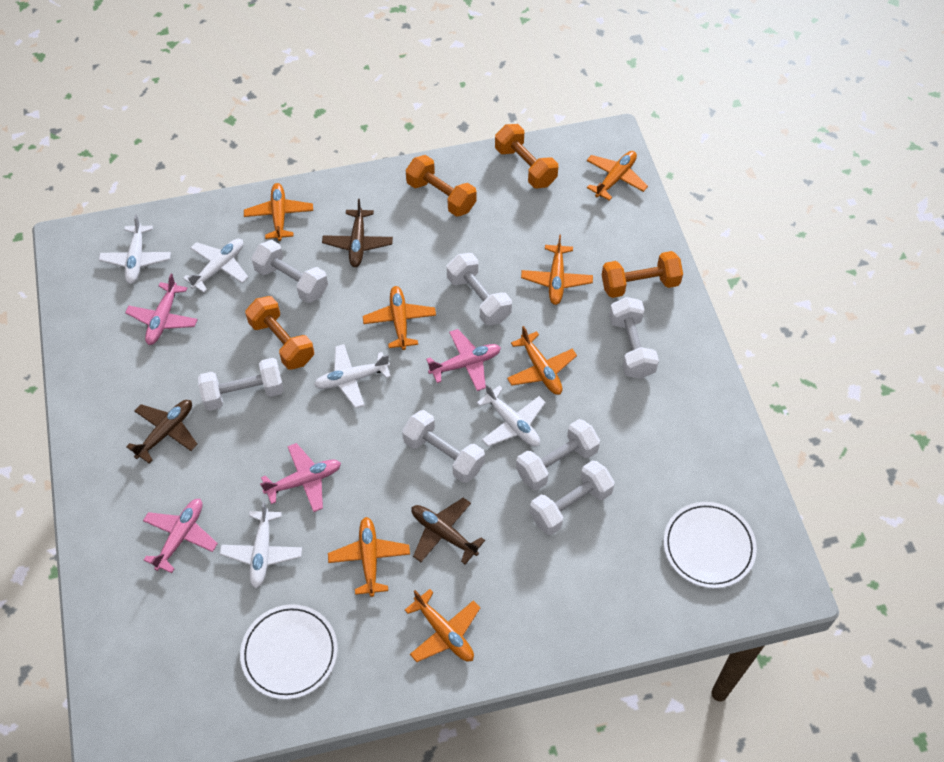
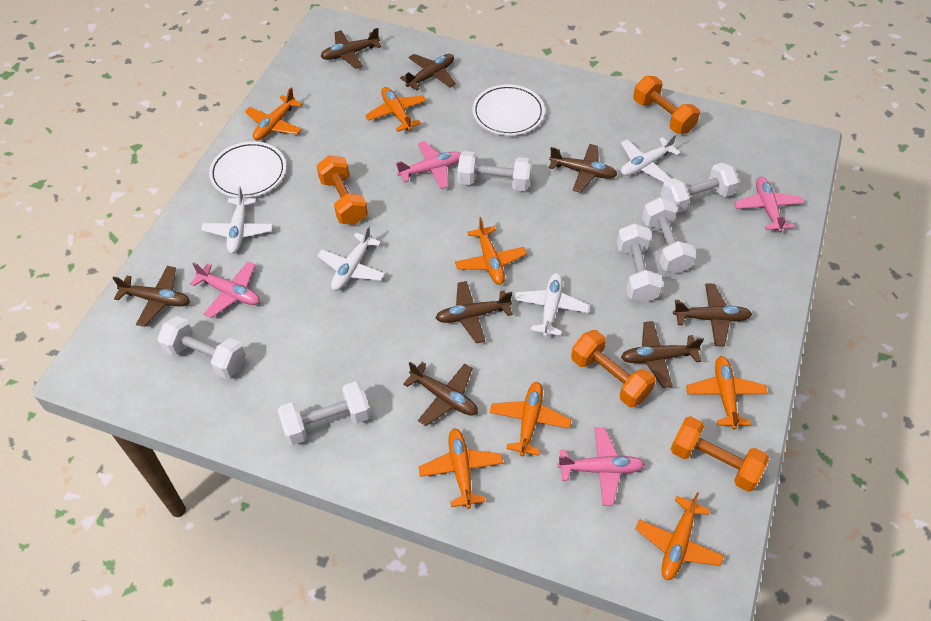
brown plane: 3 -> 8
white dumbbell: 7 -> 6
white plane: 5 -> 4

